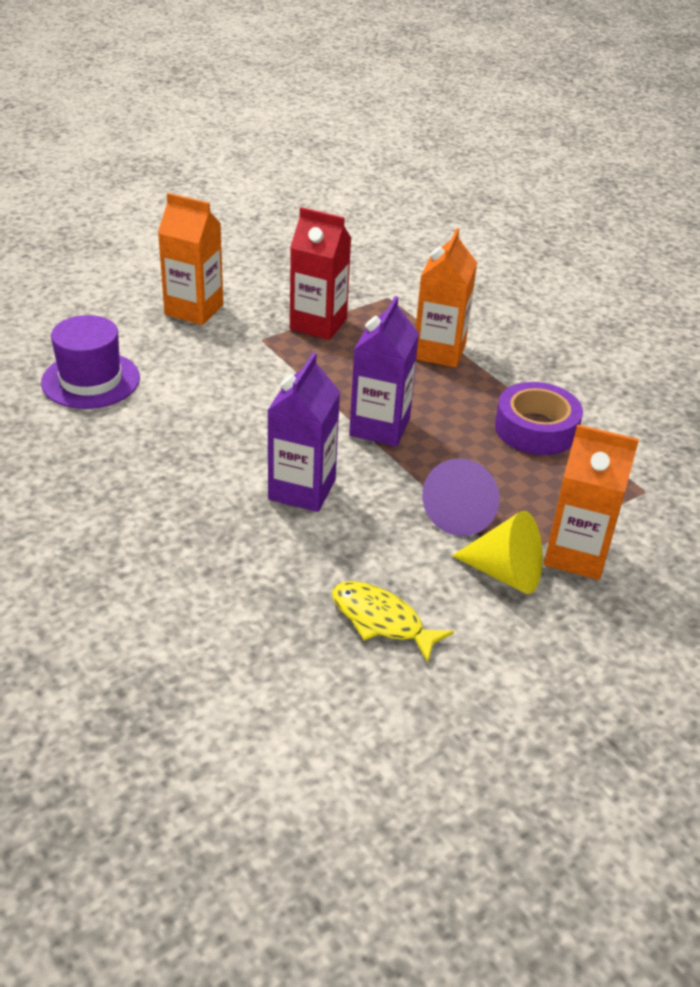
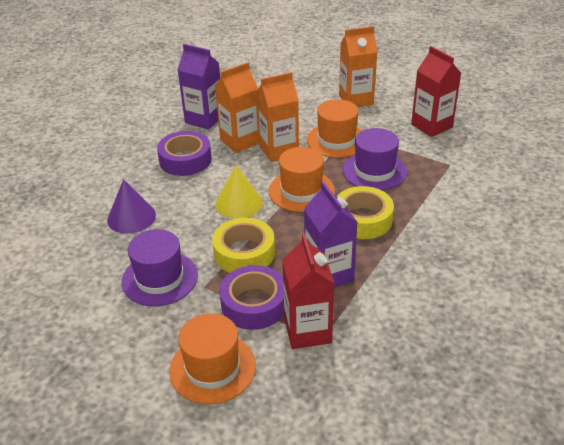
orange hat: 0 -> 3
purple hat: 1 -> 2
purple tape: 1 -> 2
red carton: 1 -> 2
yellow fish: 1 -> 0
yellow tape: 0 -> 2

